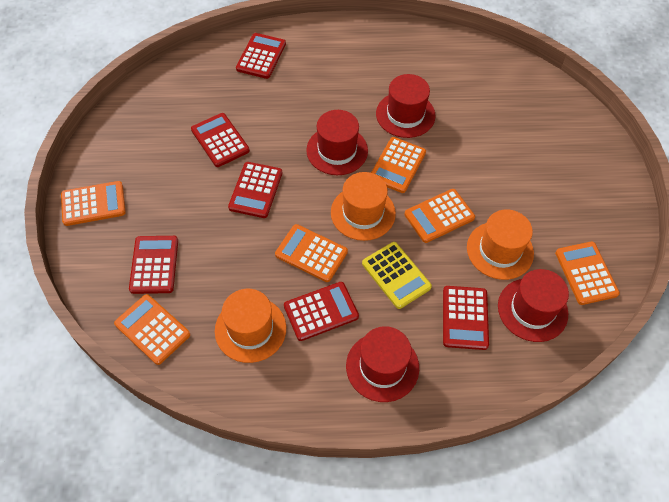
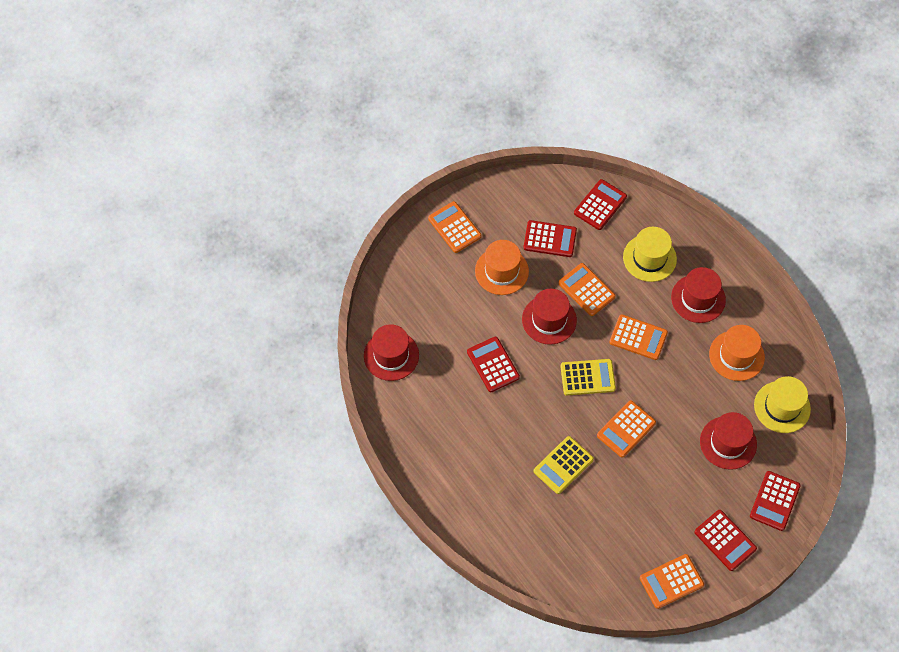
orange calculator: 6 -> 5
orange hat: 3 -> 2
red calculator: 6 -> 5
yellow calculator: 1 -> 2
yellow hat: 0 -> 2

